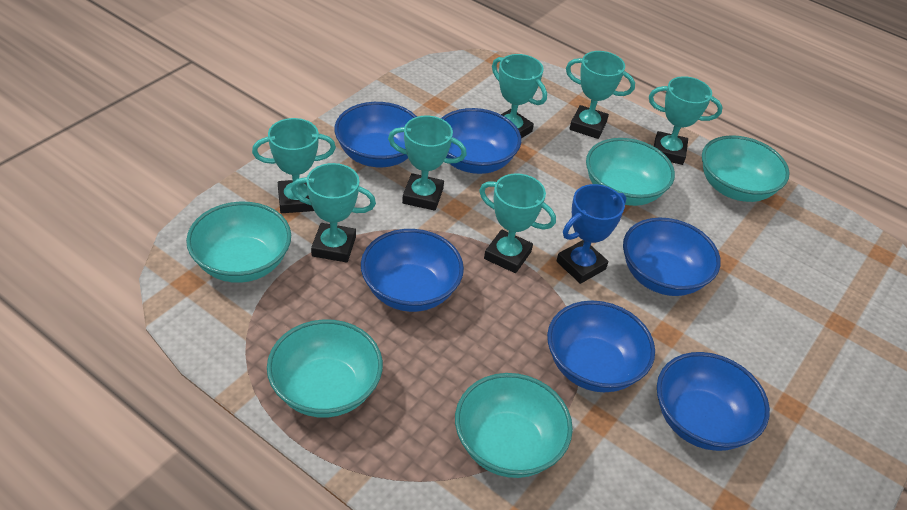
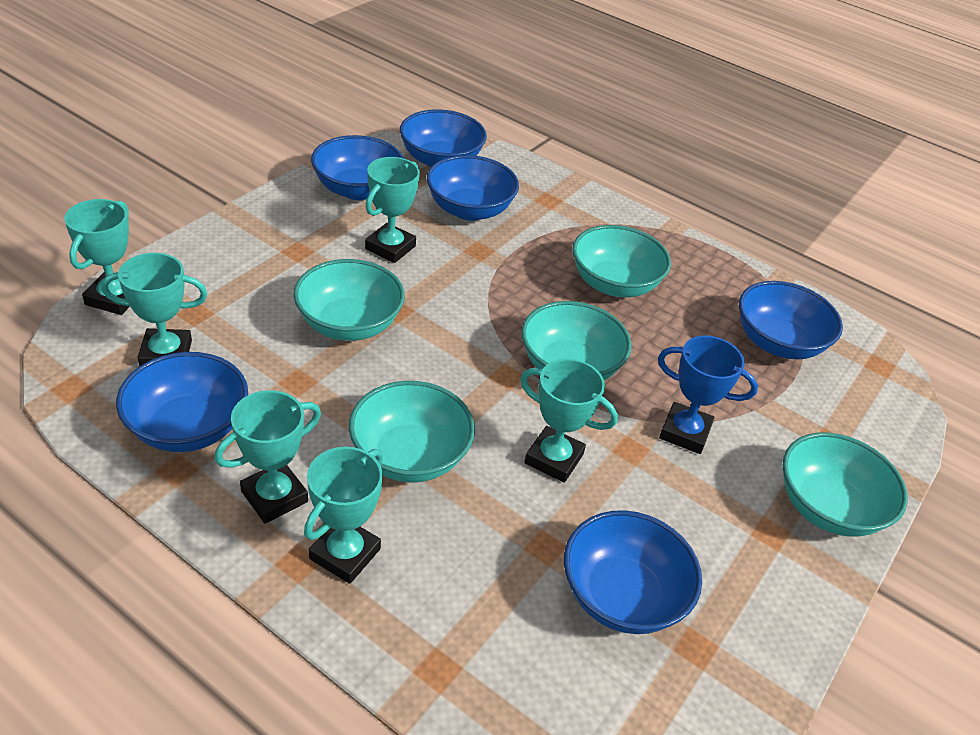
turquoise trophy: 7 -> 6

